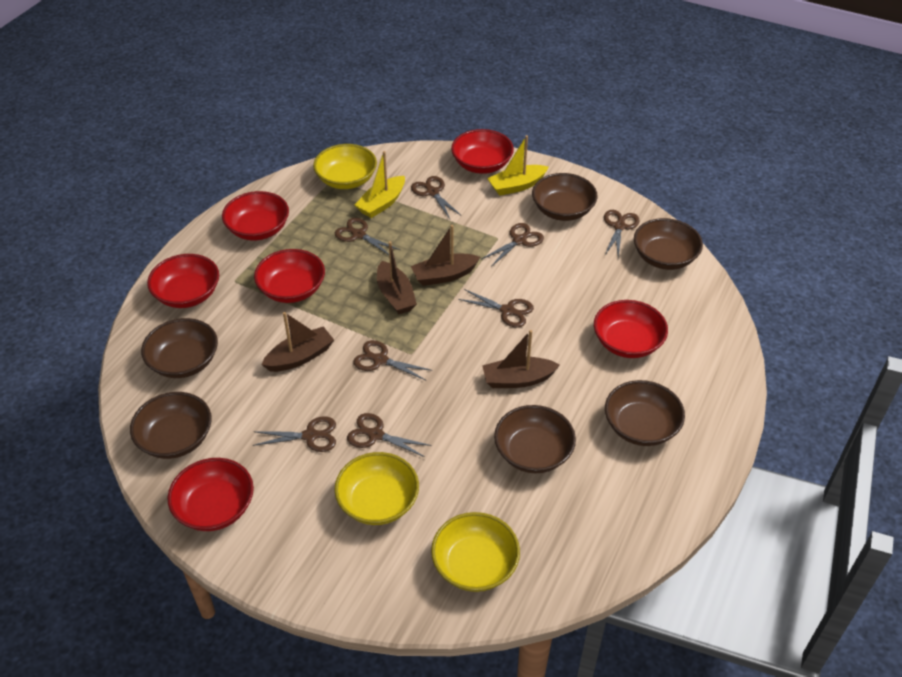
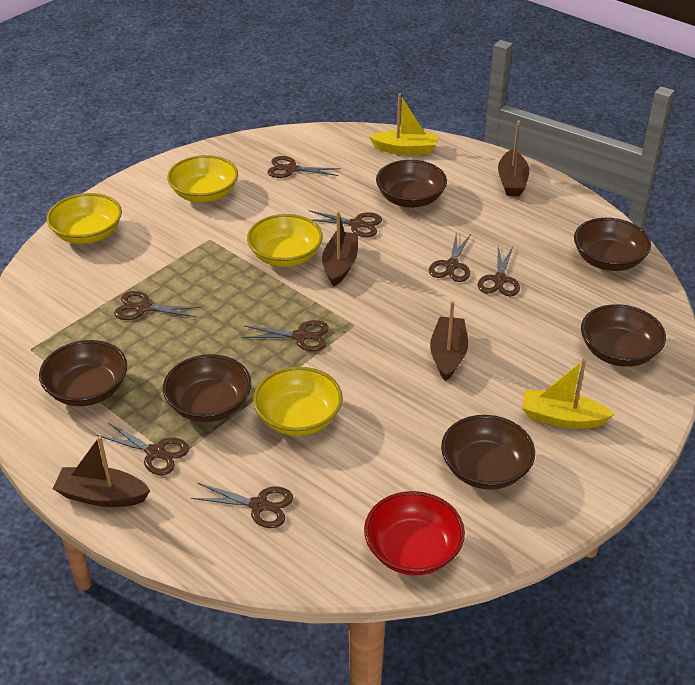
red bowl: 6 -> 1
yellow bowl: 3 -> 4

